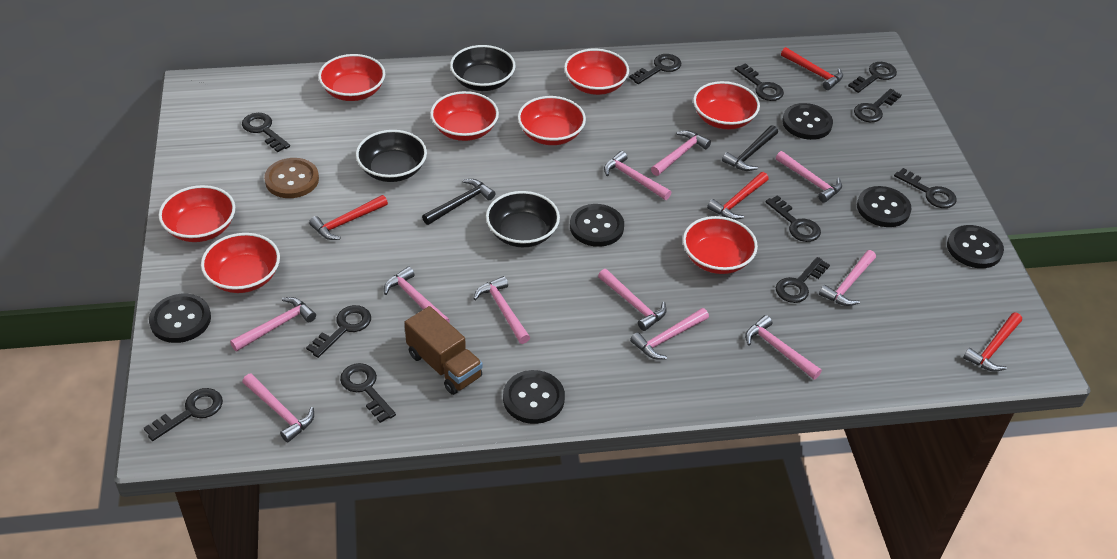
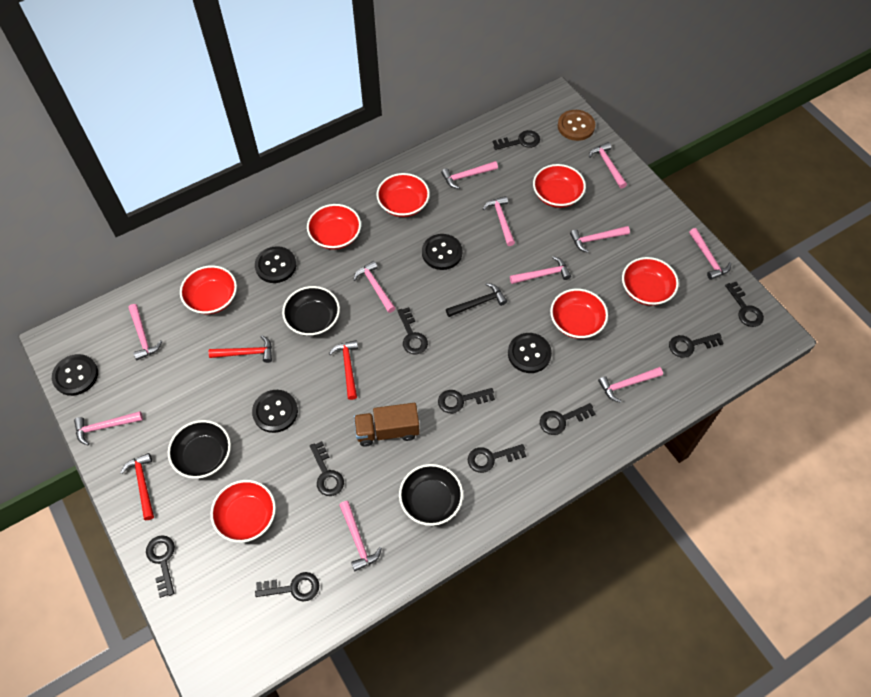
black button: 6 -> 5
black hammer: 2 -> 1
black key: 11 -> 10
red bowl: 8 -> 7
red hammer: 4 -> 3

